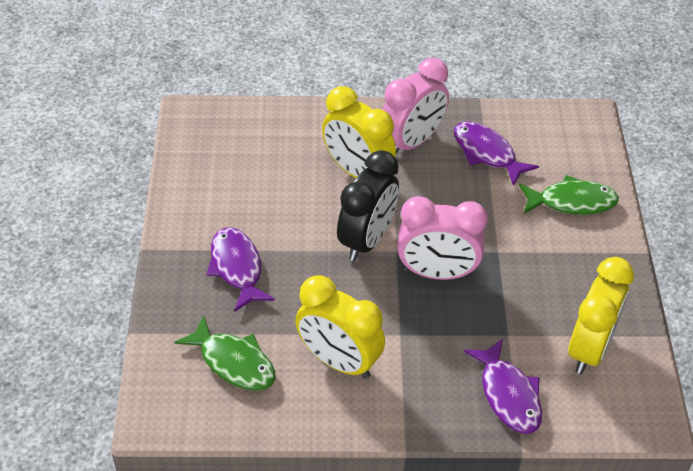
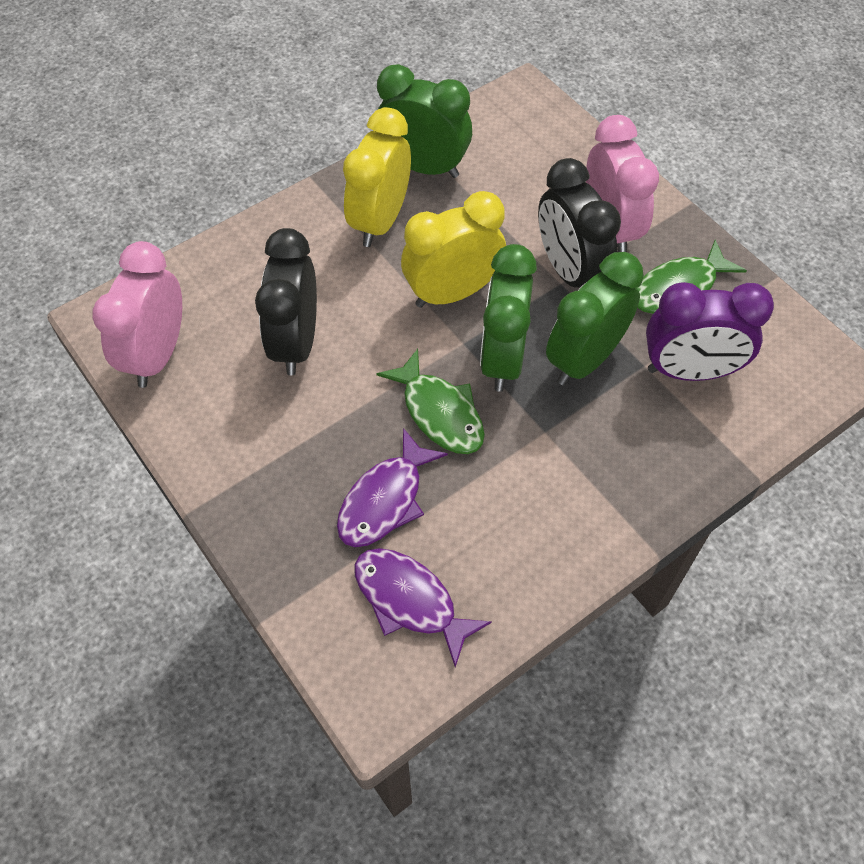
black clock: 1 -> 2
green clock: 0 -> 3
purple clock: 0 -> 1
purple fish: 3 -> 2
yellow clock: 3 -> 2

